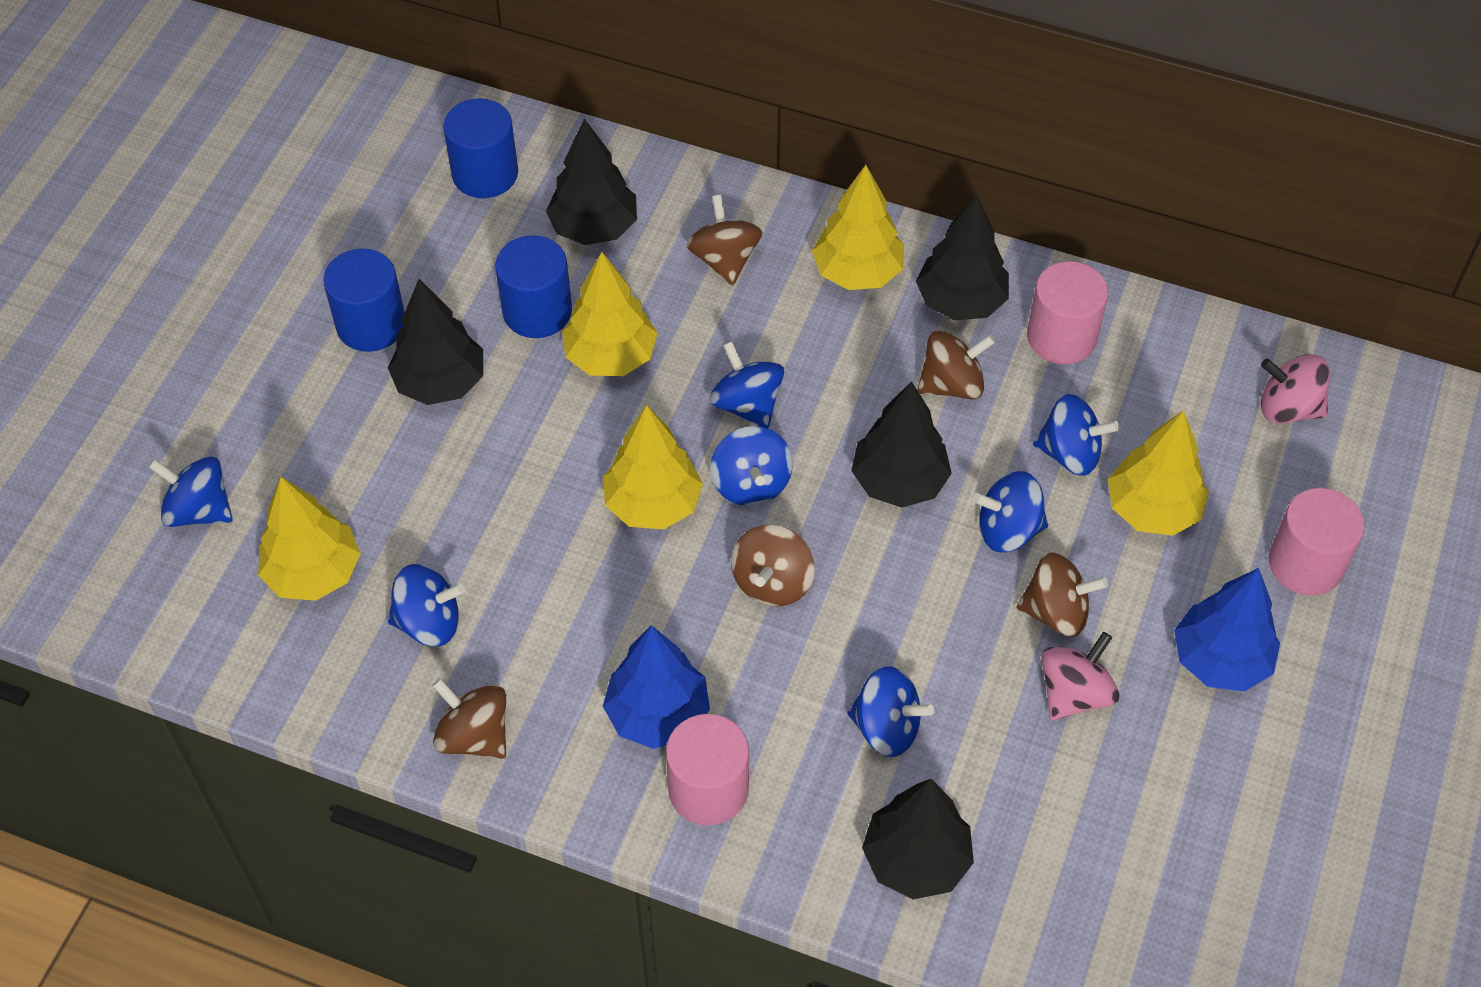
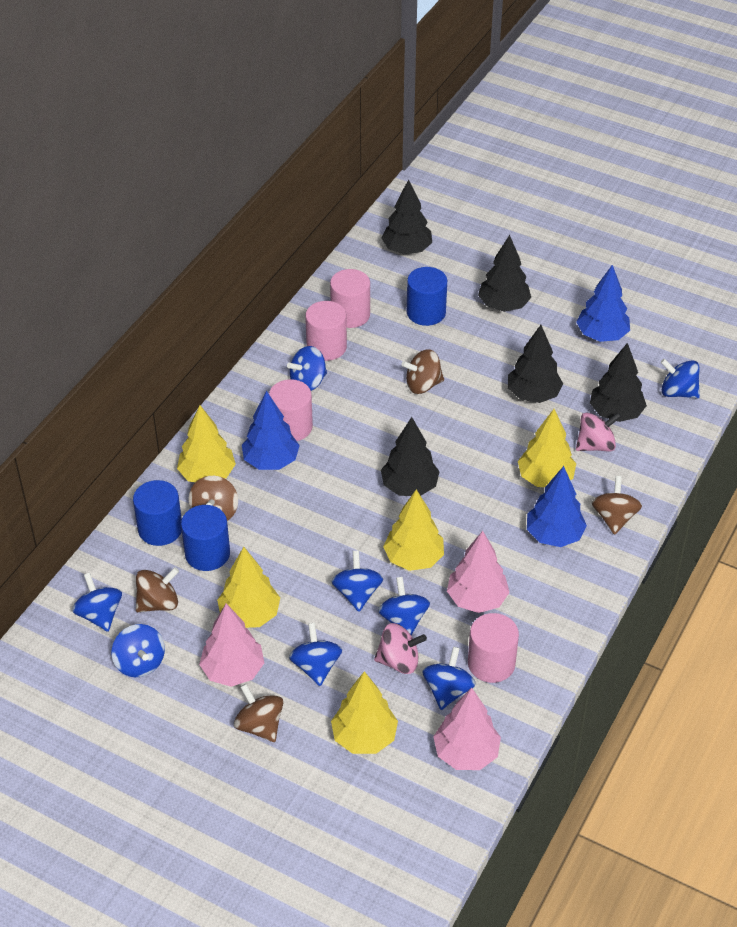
blue spinning top: 7 -> 8
blue tree: 2 -> 3
pink cylinder: 3 -> 4
pink tree: 0 -> 3

